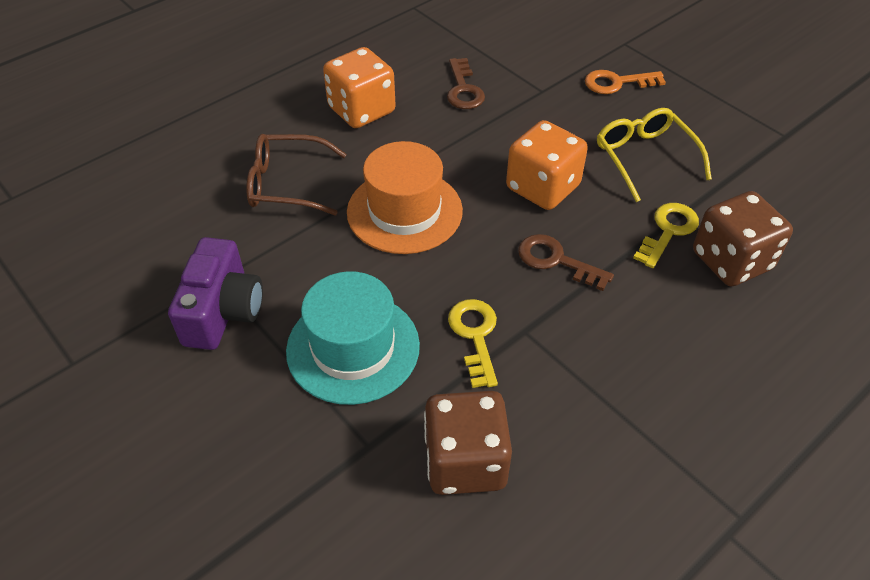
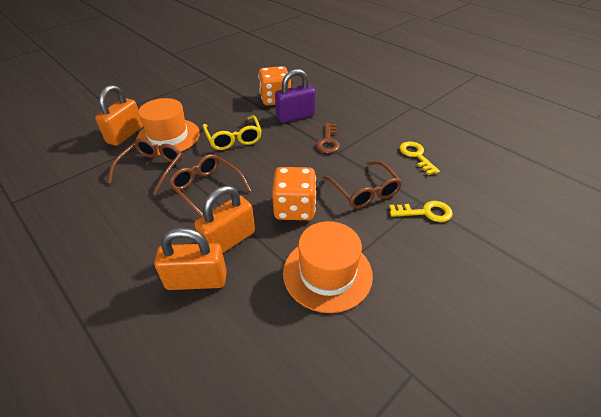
brown dice: 2 -> 0
brown glasses: 1 -> 3
brown key: 2 -> 1
orange hat: 1 -> 2
orange key: 1 -> 0
orange padlock: 0 -> 3
purple camera: 1 -> 0
purple padlock: 0 -> 1
turquoise hat: 1 -> 0

